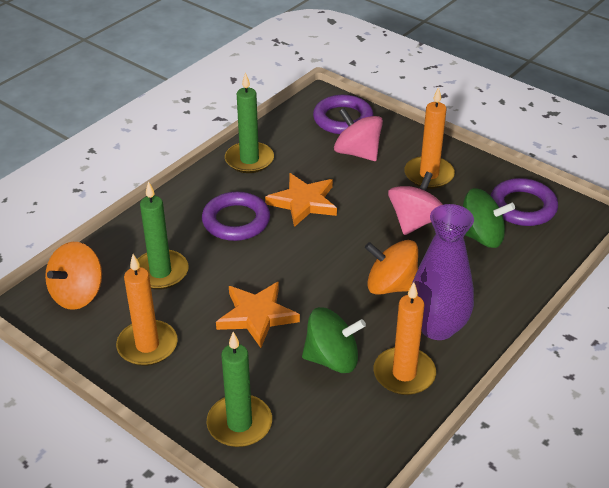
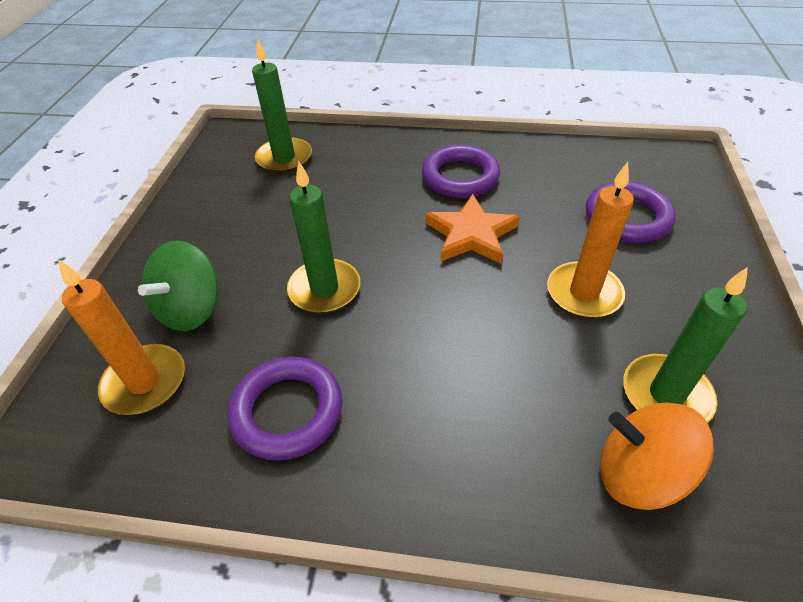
green spinning top: 2 -> 1
orange candle: 3 -> 2
orange spinning top: 2 -> 1
orange star: 2 -> 1
pink spinning top: 2 -> 0
purple vase: 1 -> 0

